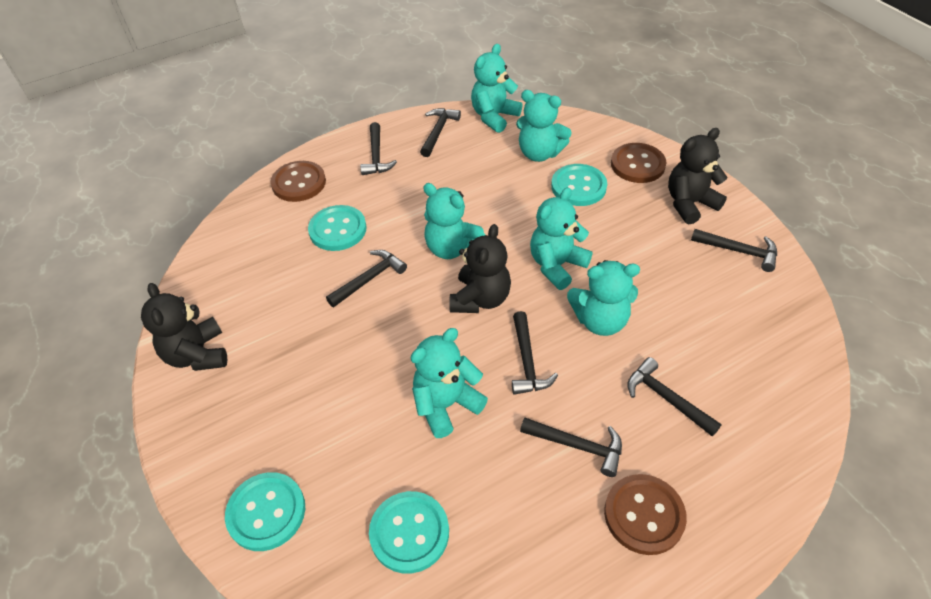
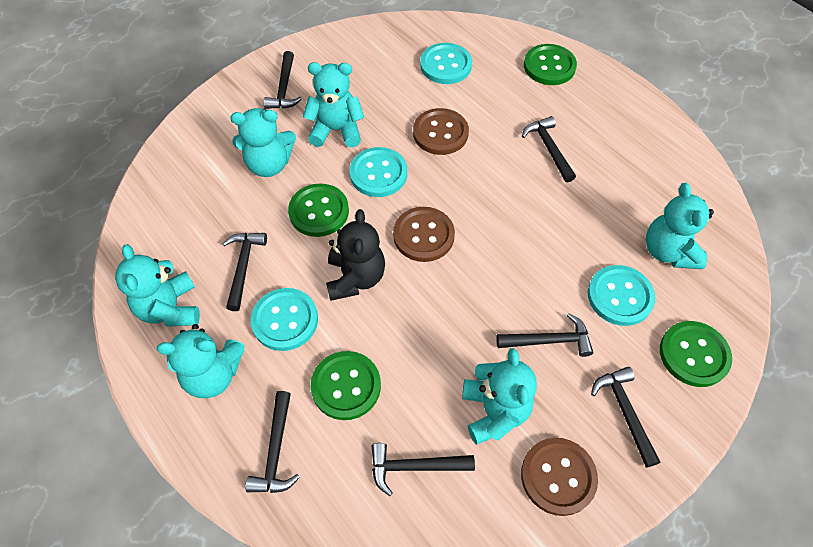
black teddy bear: 3 -> 1
green button: 0 -> 4

